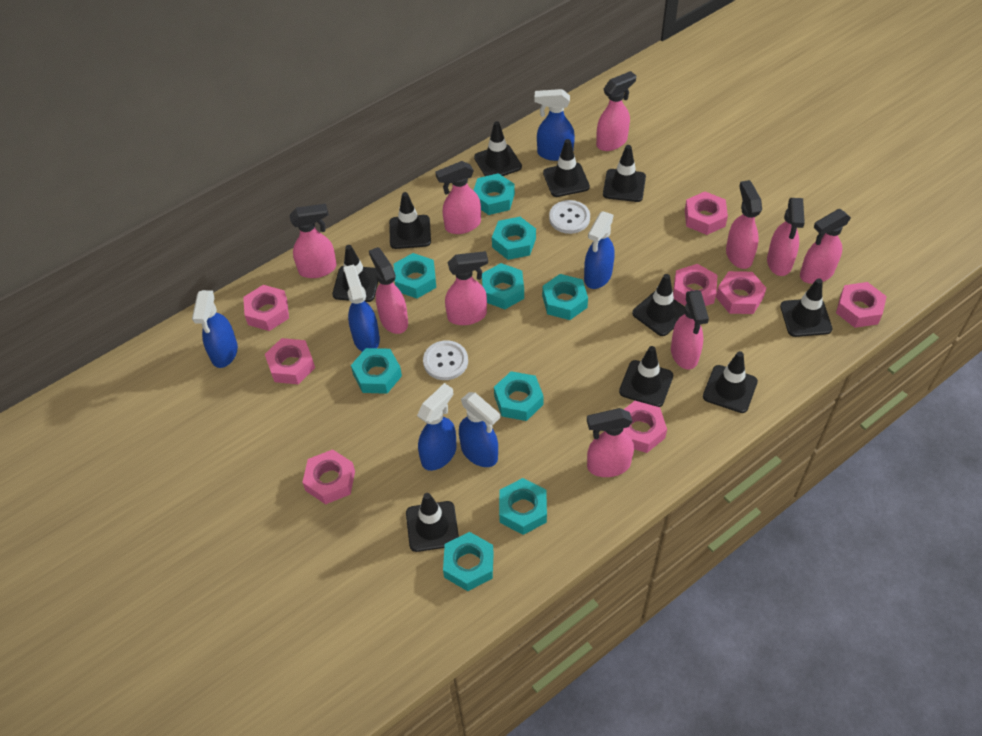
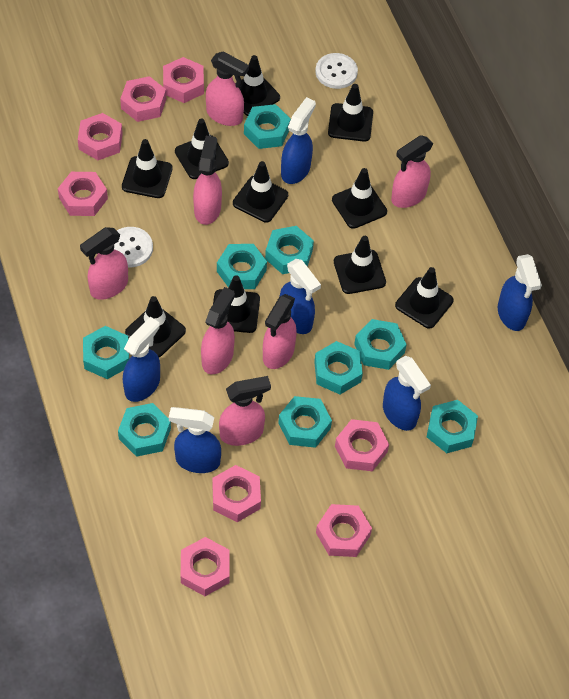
pink spray bottle: 10 -> 7

